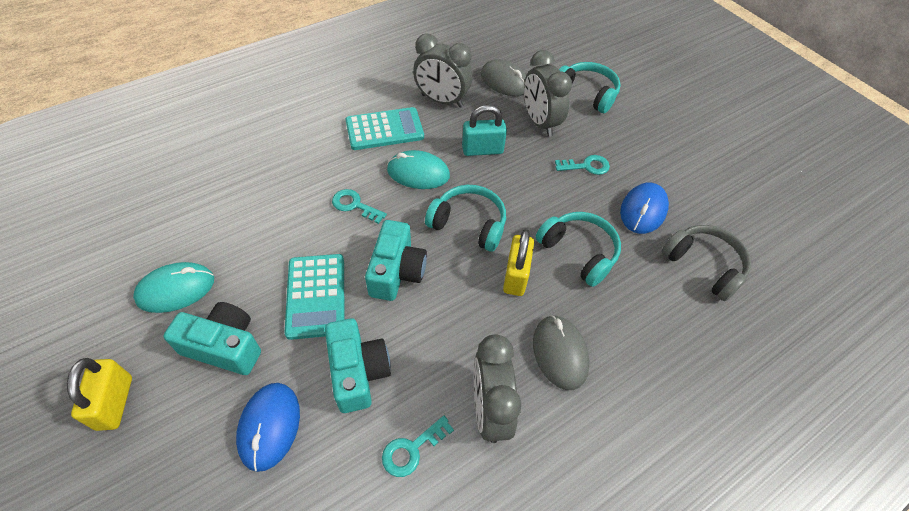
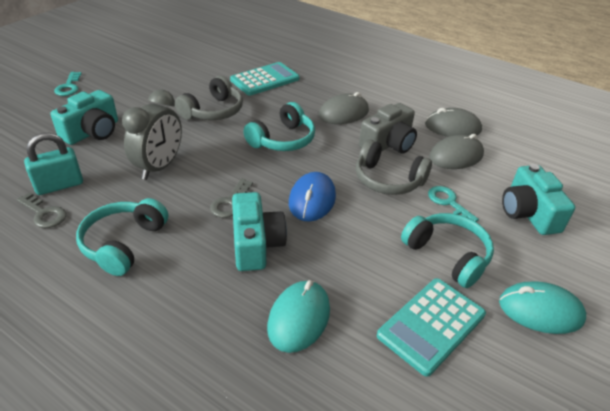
blue mouse: 2 -> 1
grey camera: 0 -> 1
grey clock: 3 -> 1
grey headphones: 1 -> 2
grey key: 0 -> 2
grey mouse: 2 -> 3
turquoise key: 3 -> 2
yellow padlock: 2 -> 0

